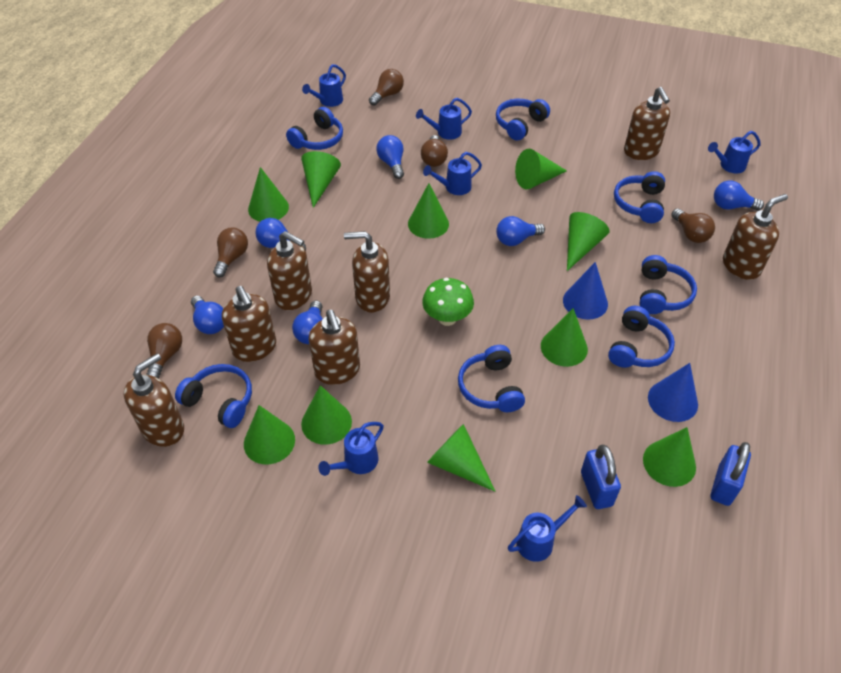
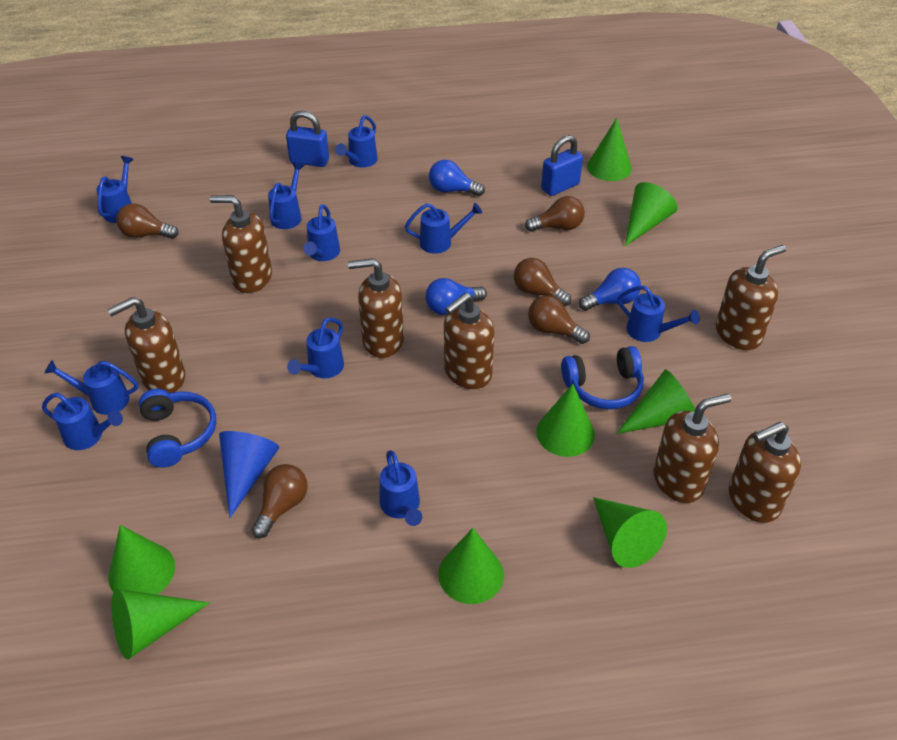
blue cone: 2 -> 1
blue headphones: 7 -> 2
blue light bulb: 6 -> 3
blue watering can: 6 -> 10
green cone: 10 -> 8
green mushroom: 1 -> 0

